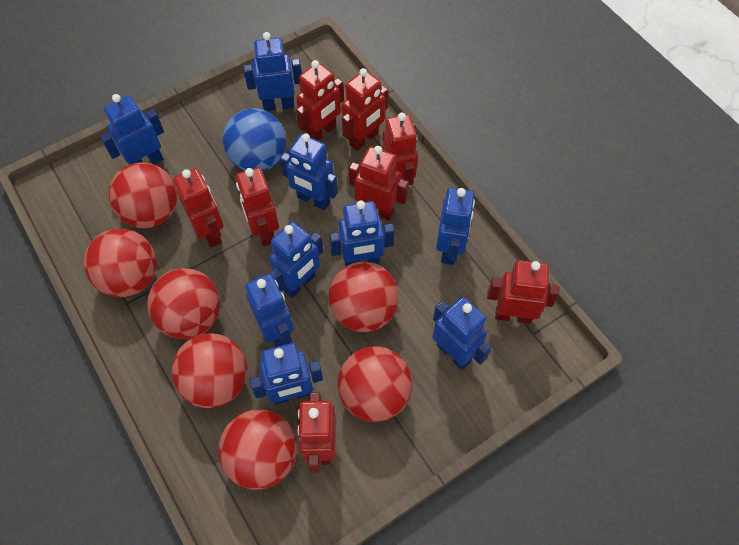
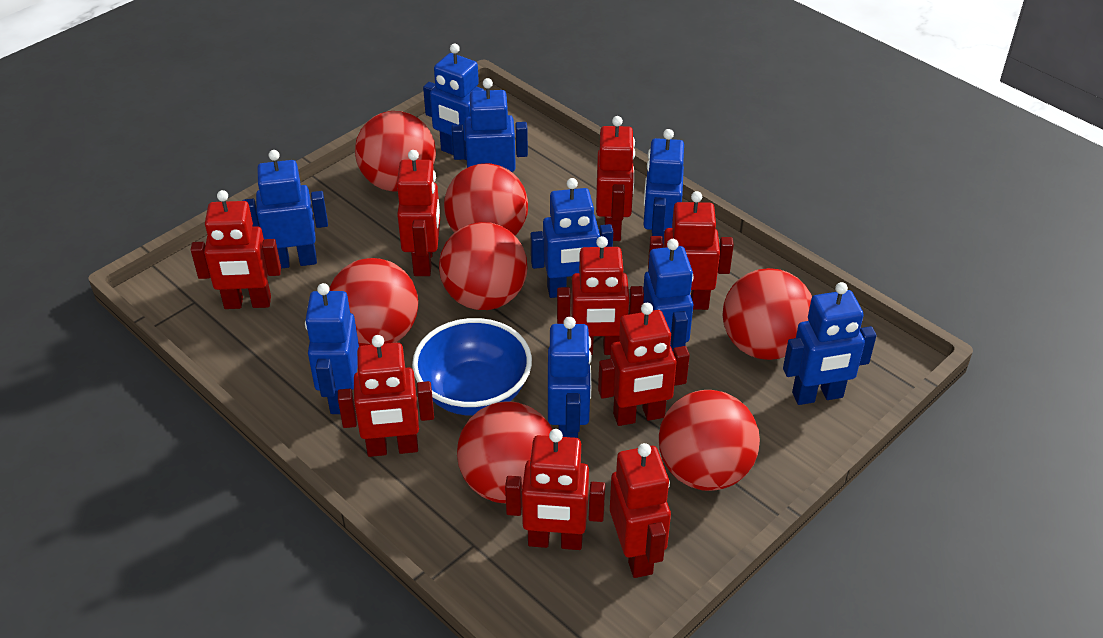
blue ball: 1 -> 0
blue bowl: 0 -> 1
red robot: 8 -> 9

